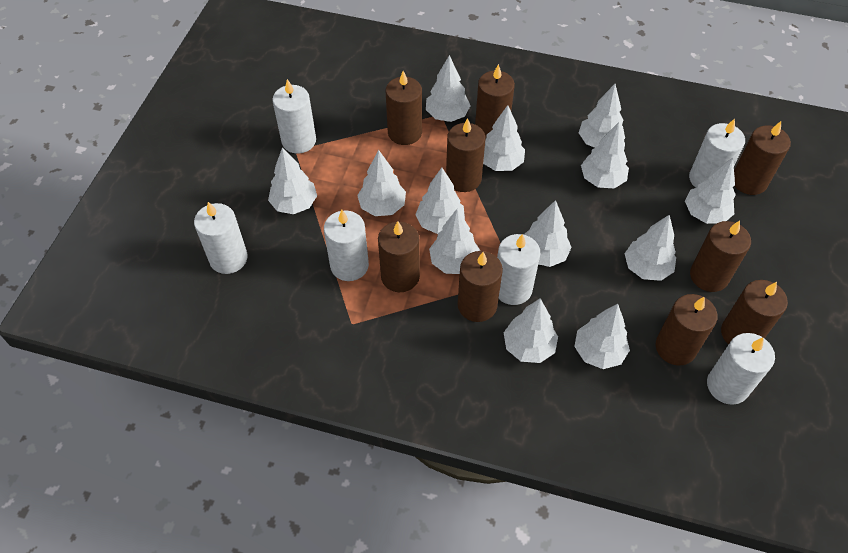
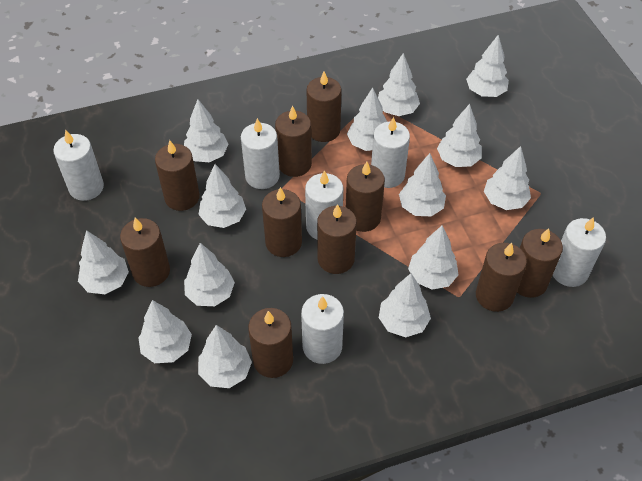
brown candle: 9 -> 10
white tree: 13 -> 14

